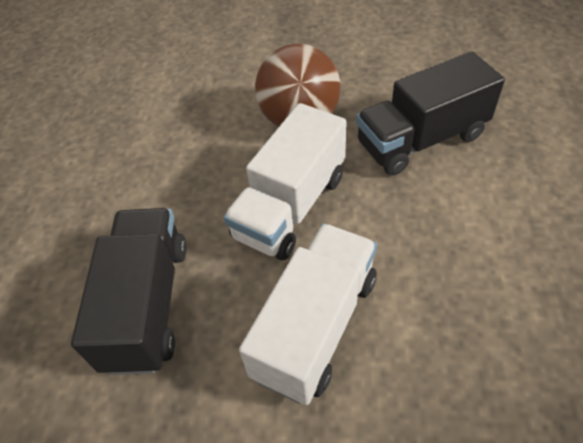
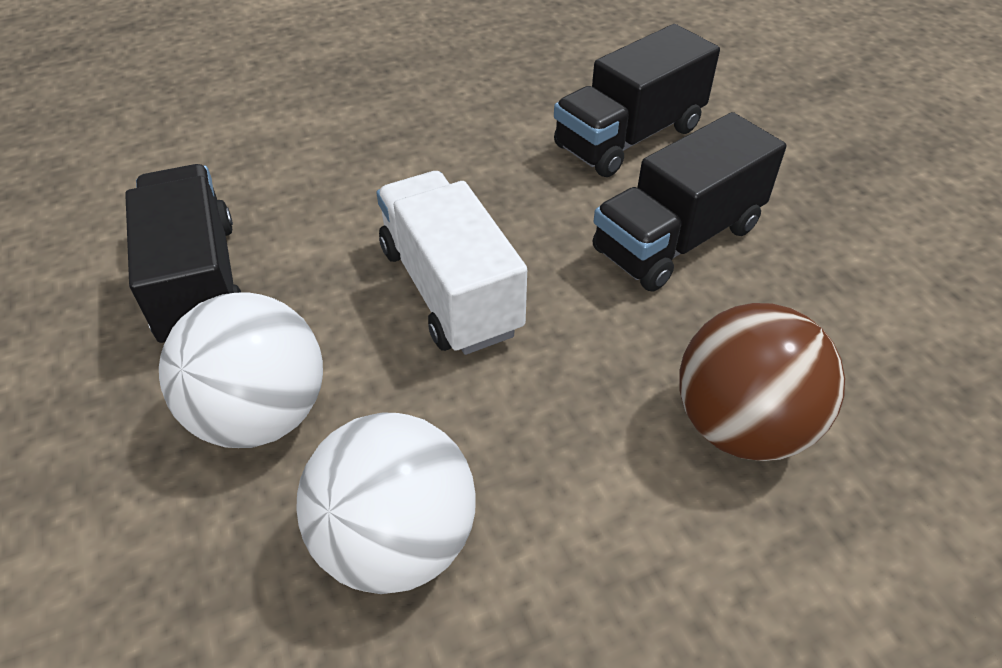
black truck: 2 -> 3
white ball: 0 -> 2
white truck: 2 -> 1

